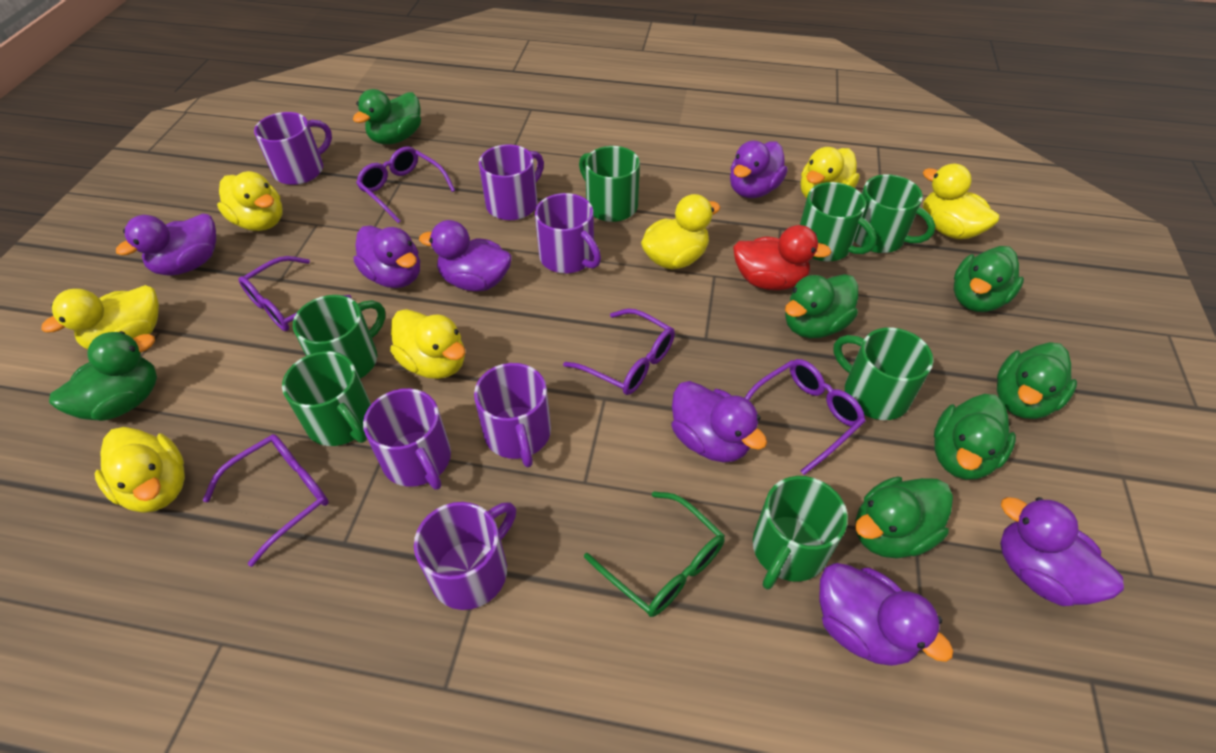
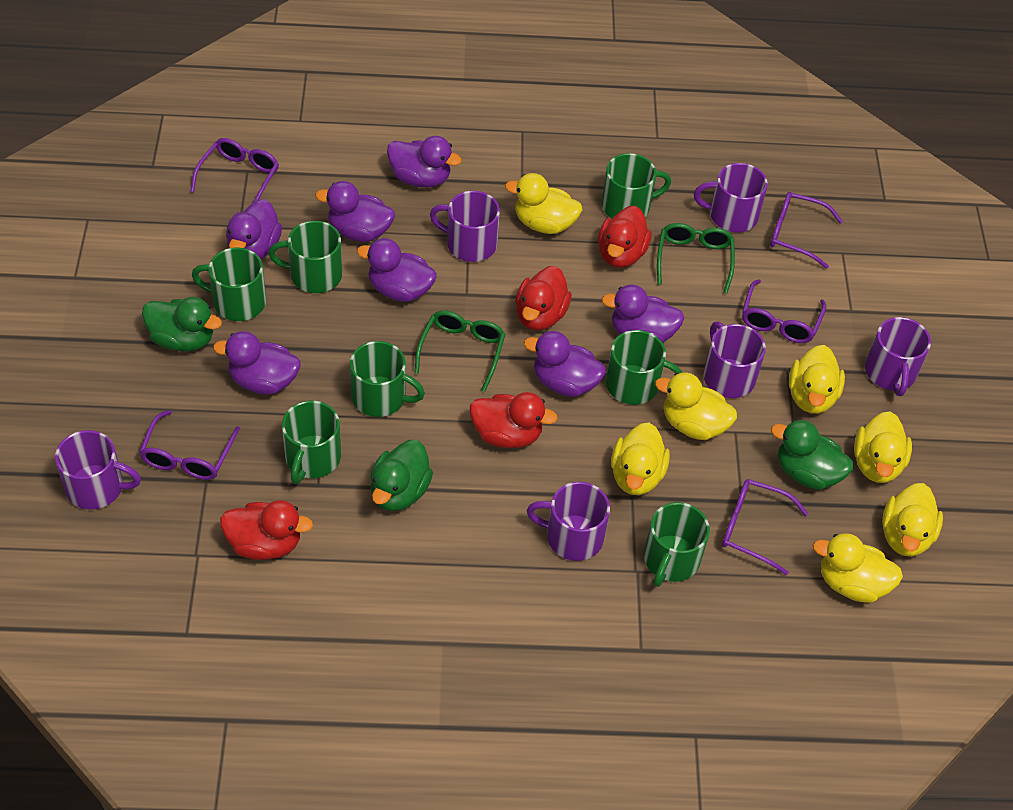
green duck: 7 -> 3
green glasses: 1 -> 2
red duck: 1 -> 4

